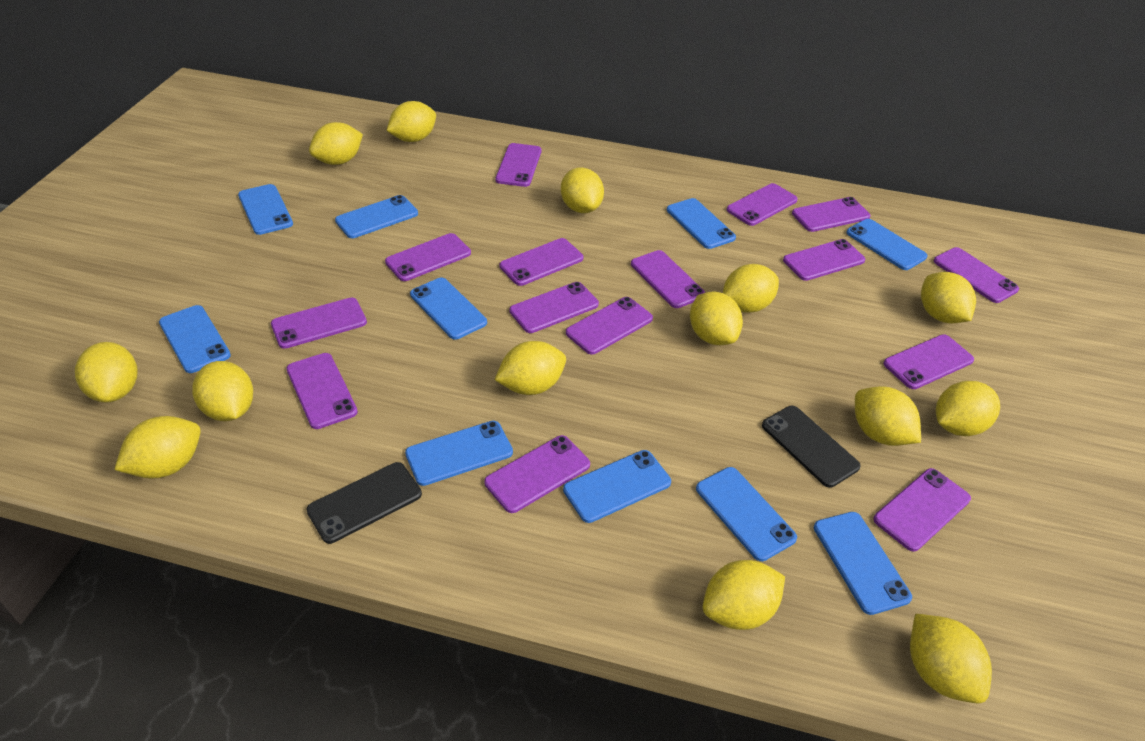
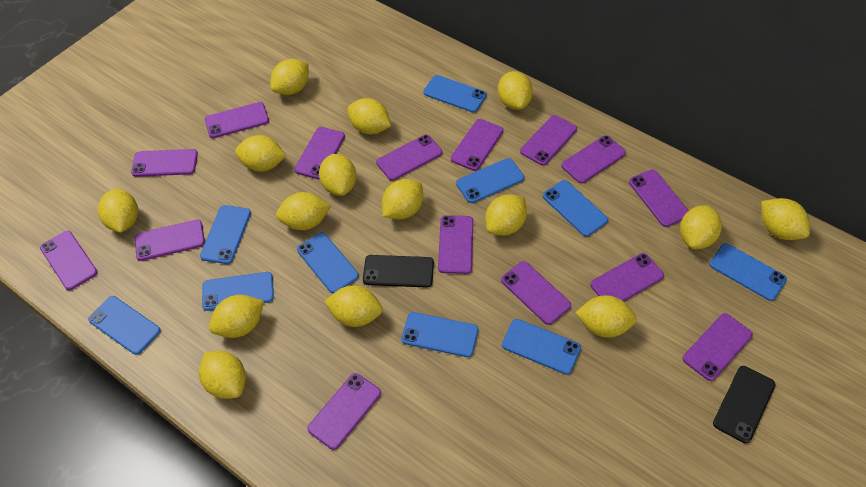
yellow lemon: 14 -> 15

